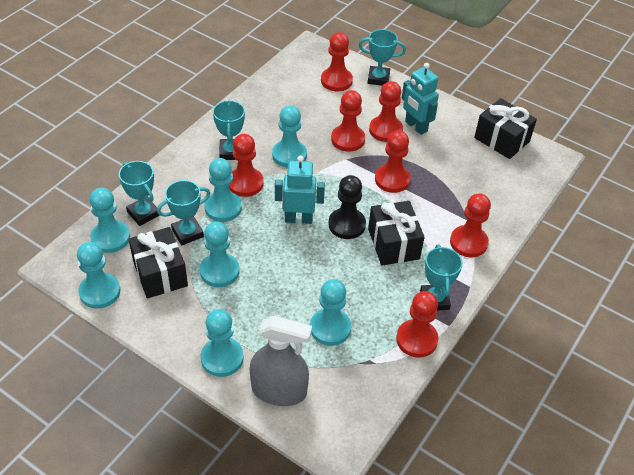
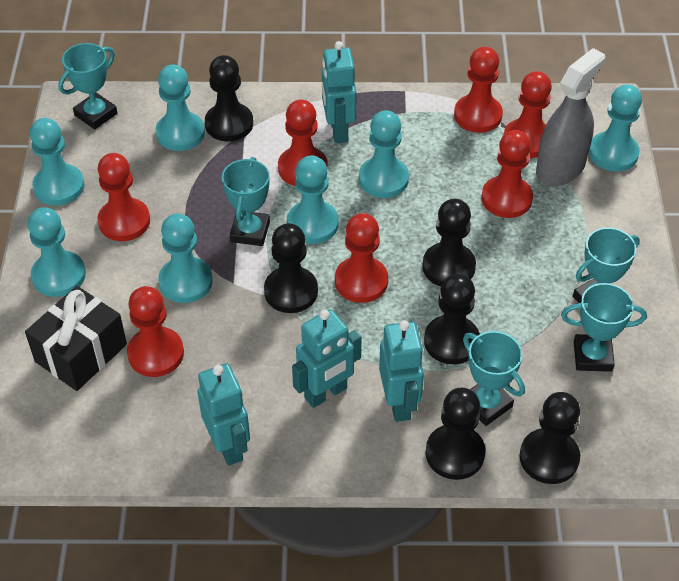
black gift: 3 -> 1
black pawn: 1 -> 6
turquoise robot: 2 -> 4

